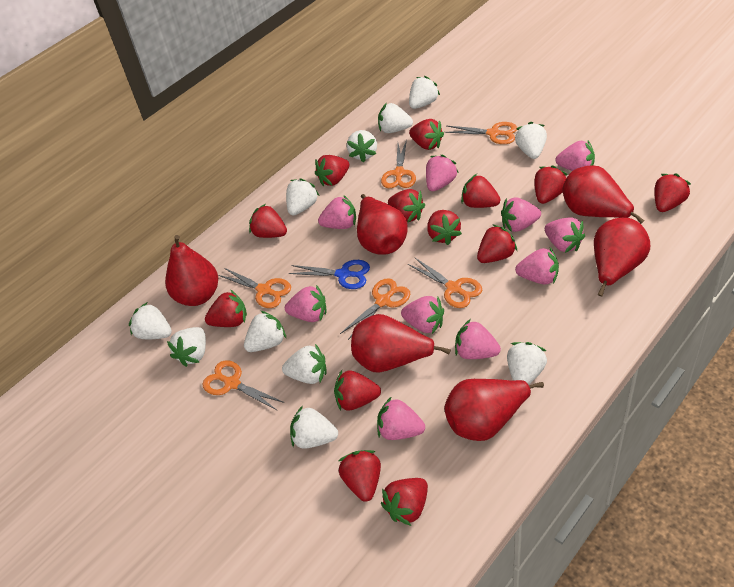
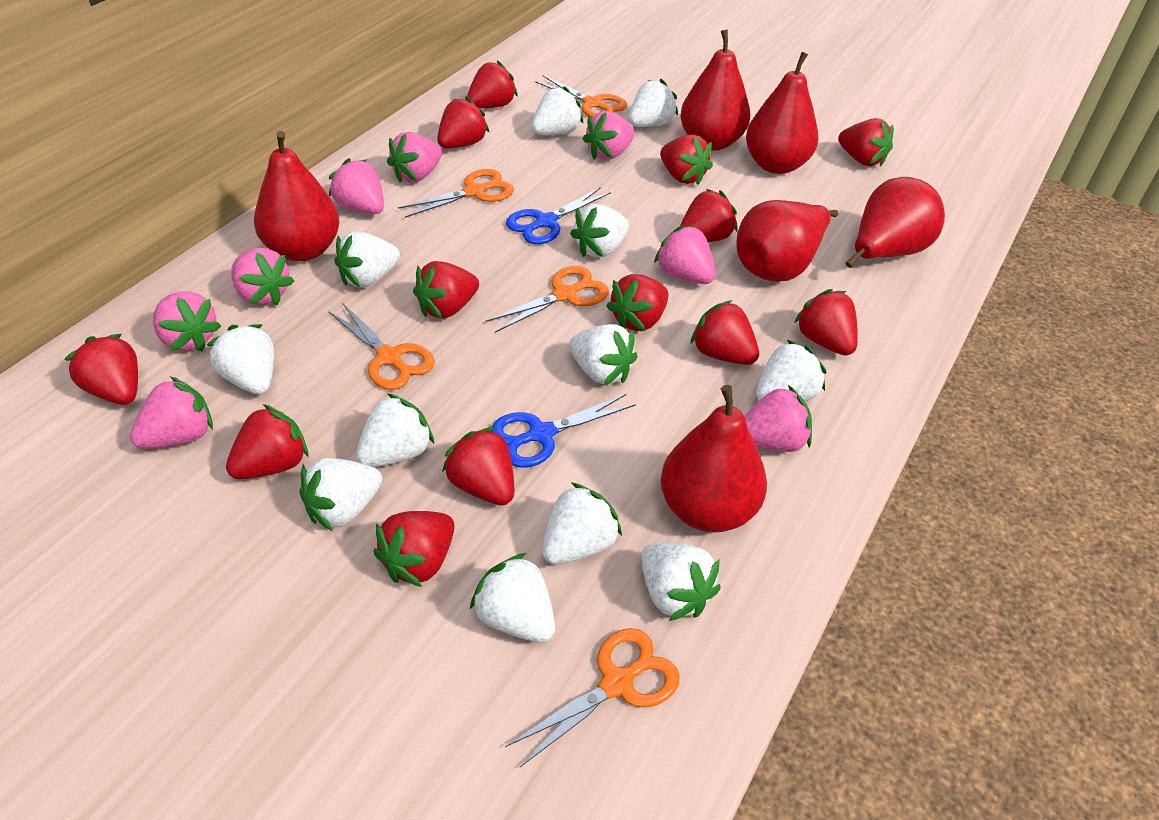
blue scissors: 1 -> 2
orange scissors: 6 -> 5
pink strawberry: 10 -> 8
white strawberry: 11 -> 12

